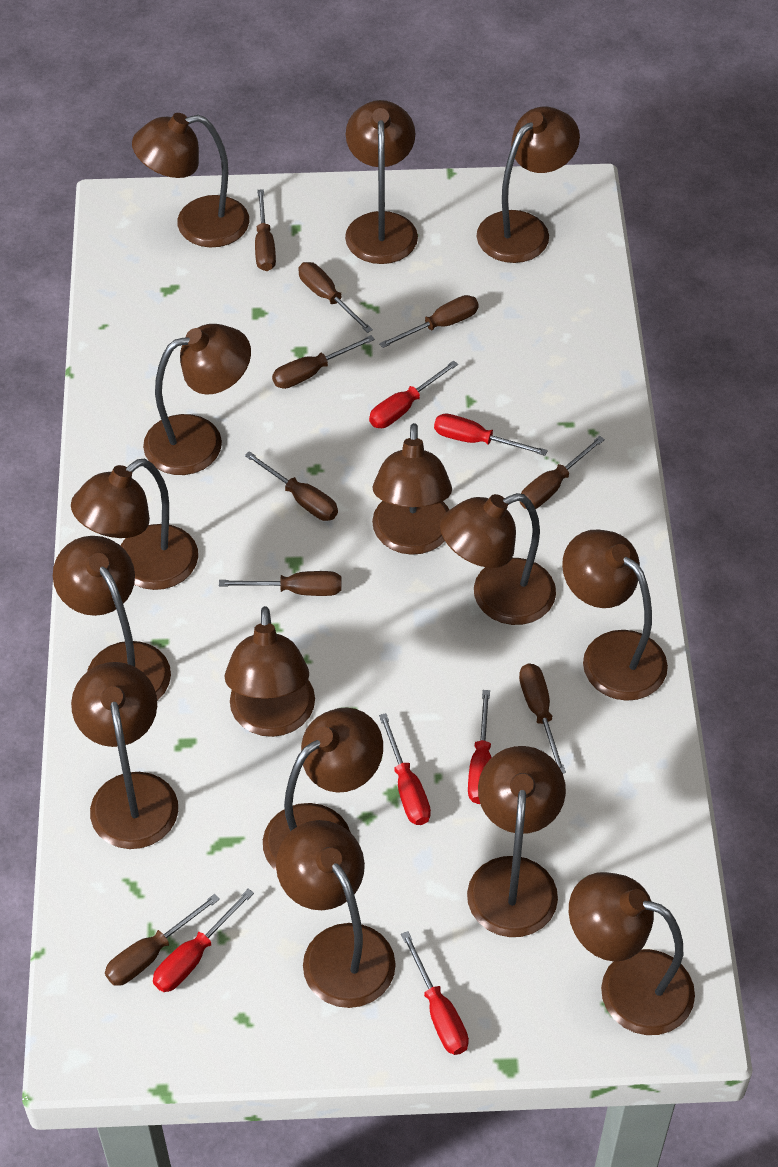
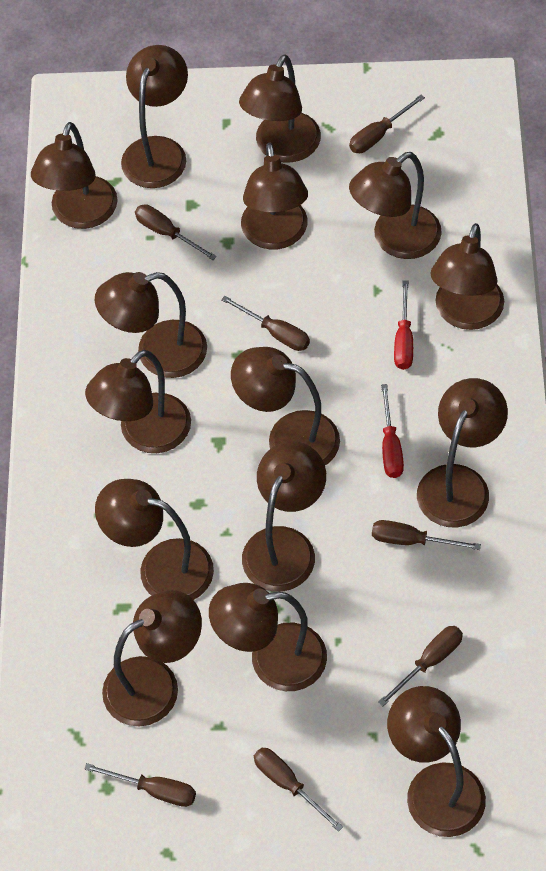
brown screwdriver: 9 -> 7
red screwdriver: 6 -> 2

